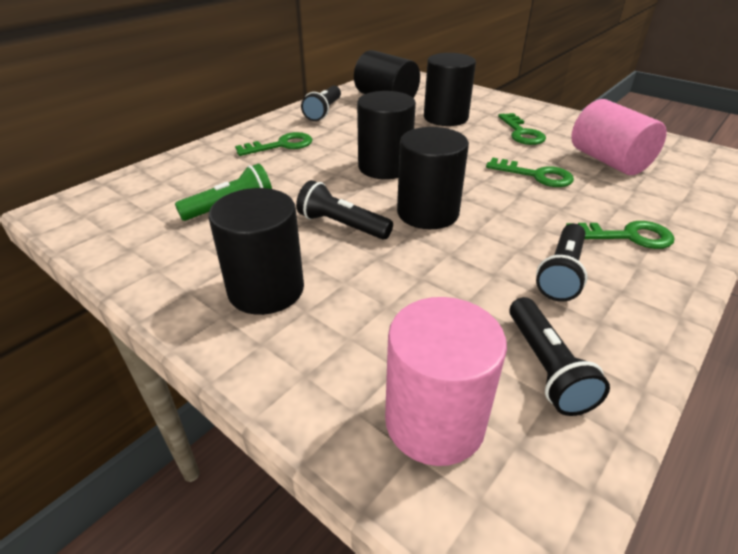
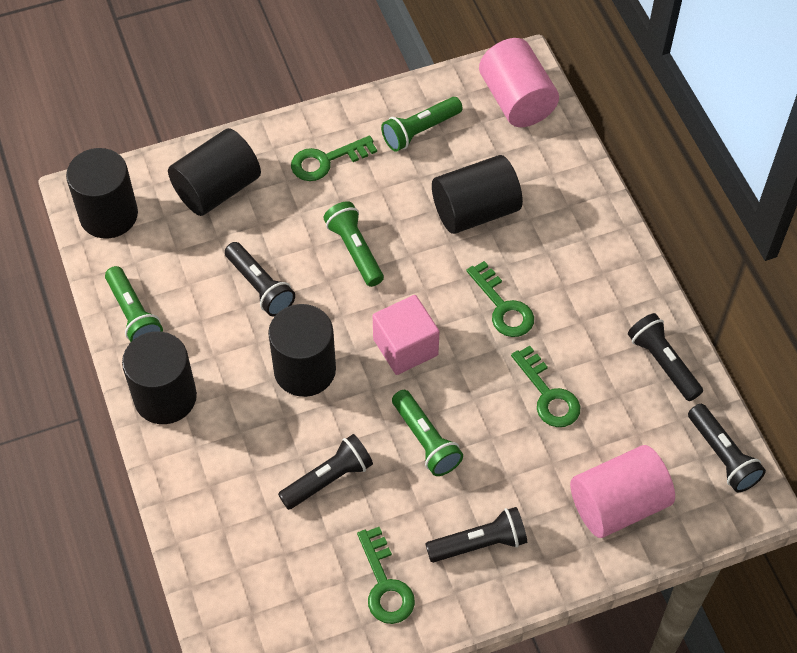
black flashlight: 4 -> 5
green flashlight: 1 -> 4
pink cube: 0 -> 1

